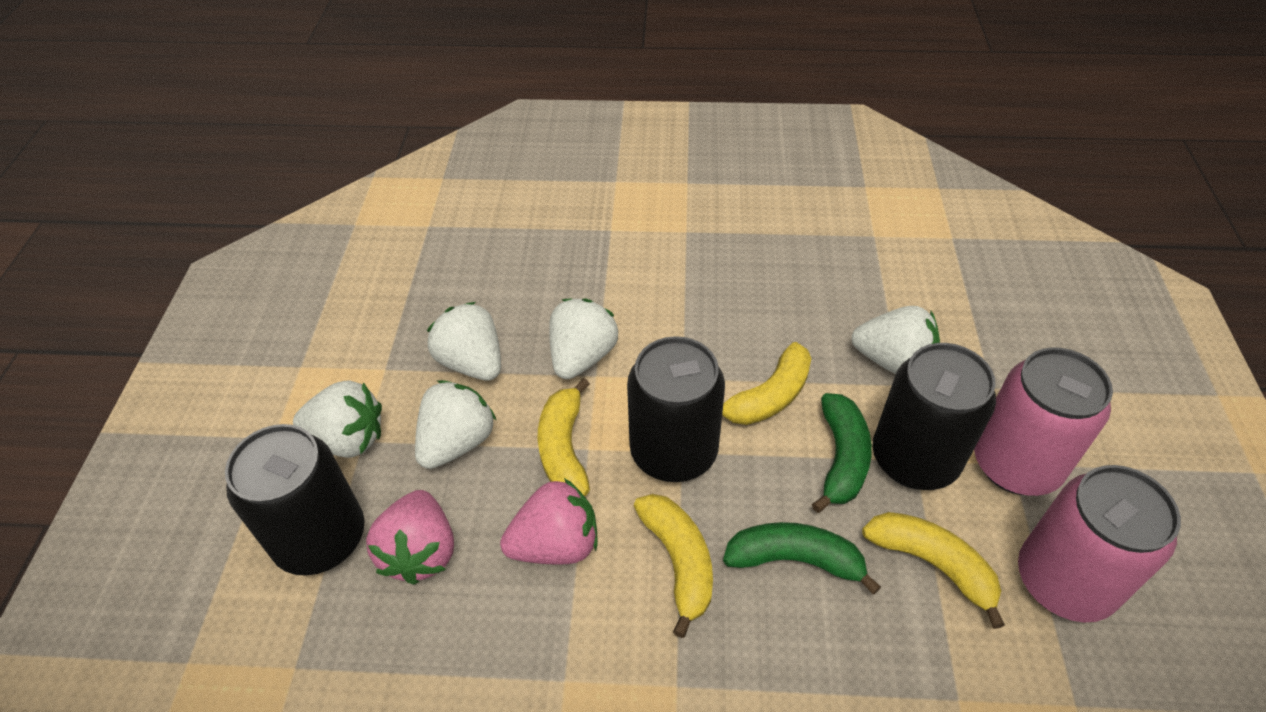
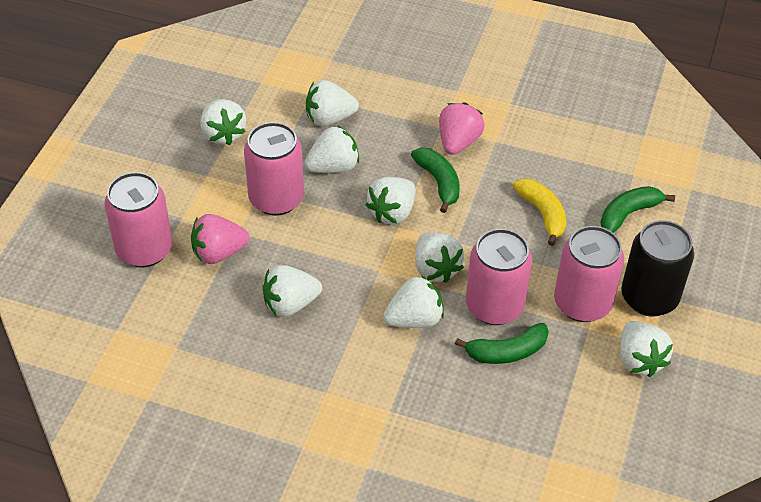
black can: 3 -> 1
green banana: 2 -> 3
pink can: 2 -> 4
white strawberry: 5 -> 8
yellow banana: 4 -> 1

